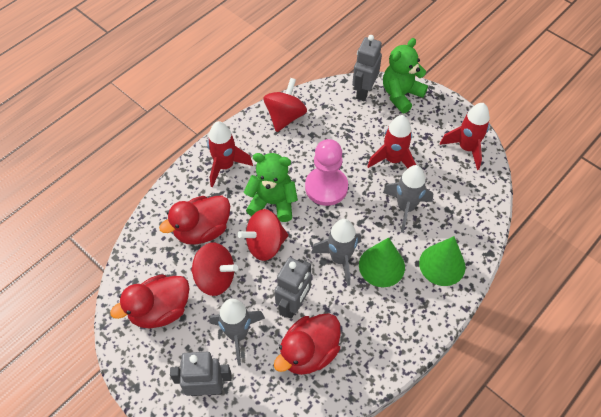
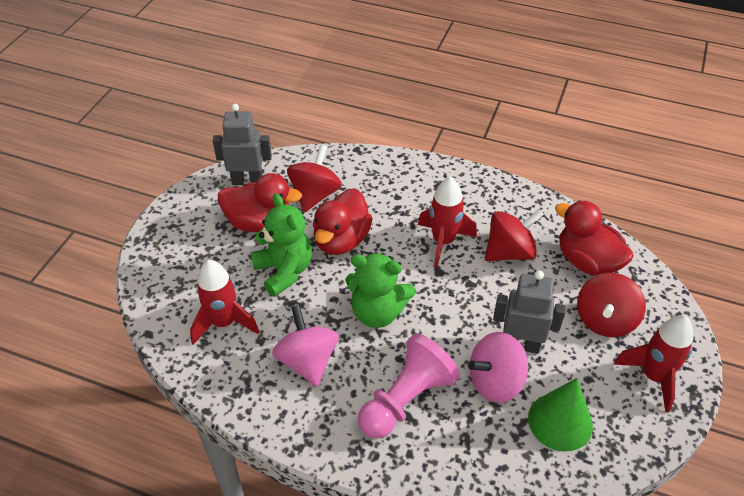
green cone: 2 -> 1
grey robot: 3 -> 2
grey rocket: 3 -> 0
pink spinning top: 0 -> 2

